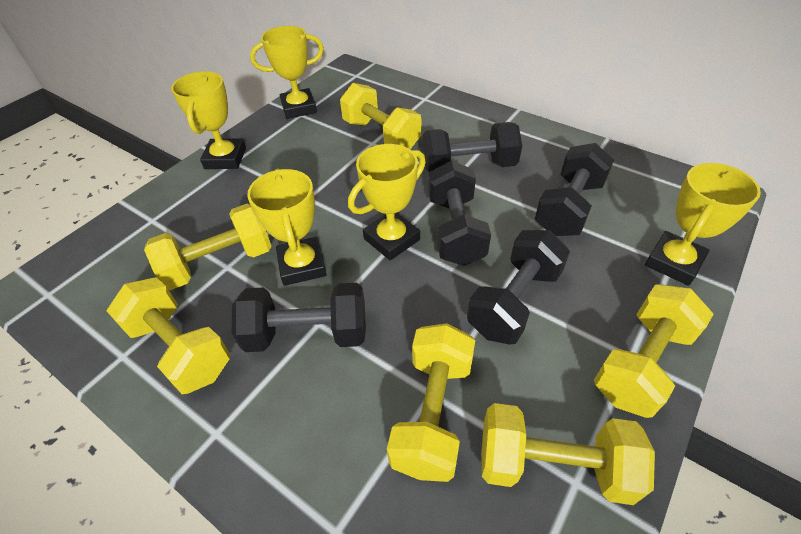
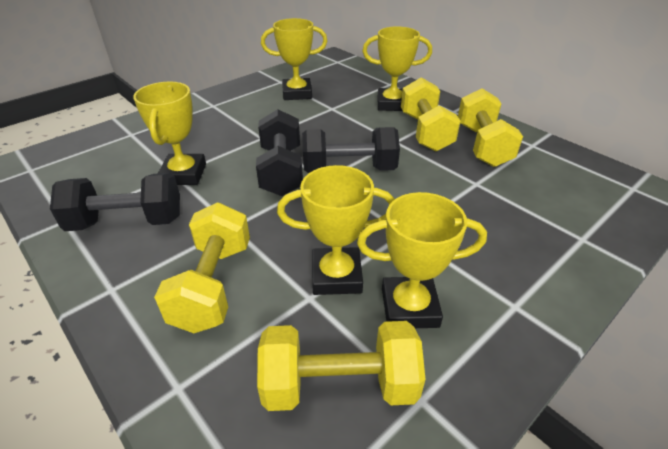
black dumbbell: 5 -> 3
yellow dumbbell: 6 -> 4

